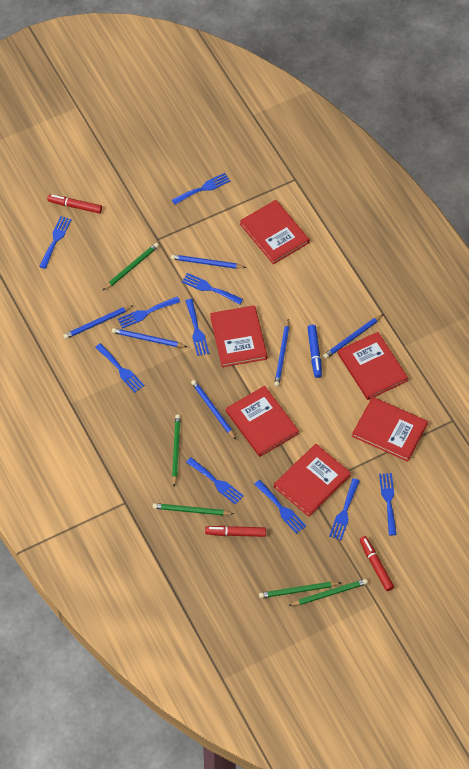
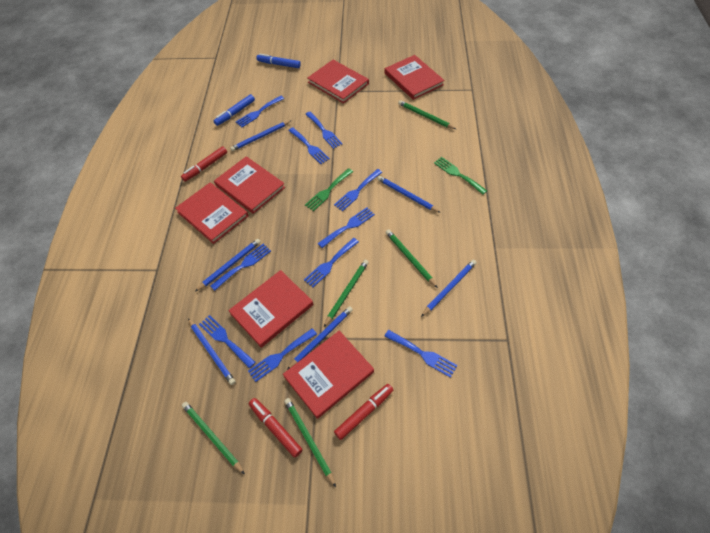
blue marker: 1 -> 2
green fork: 0 -> 2

